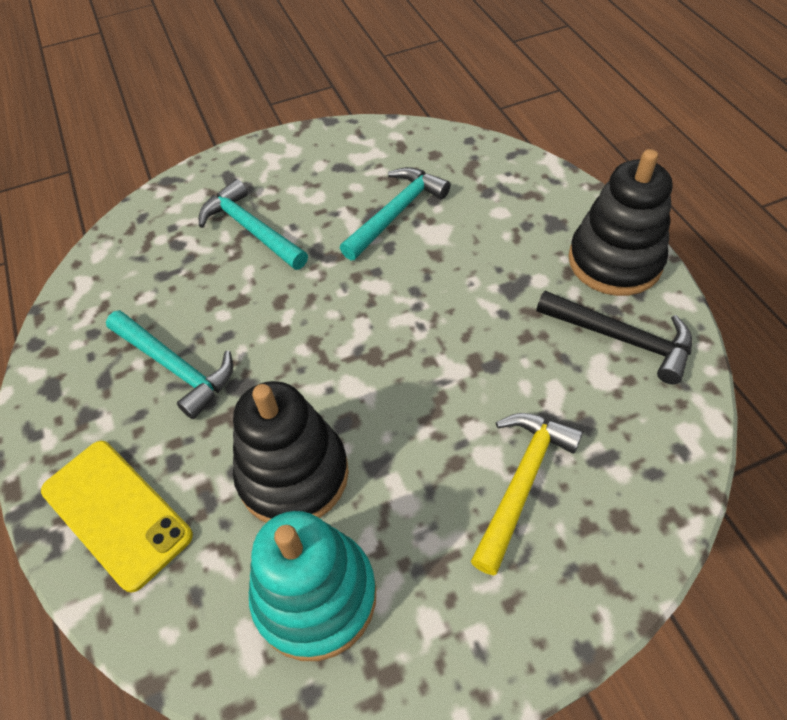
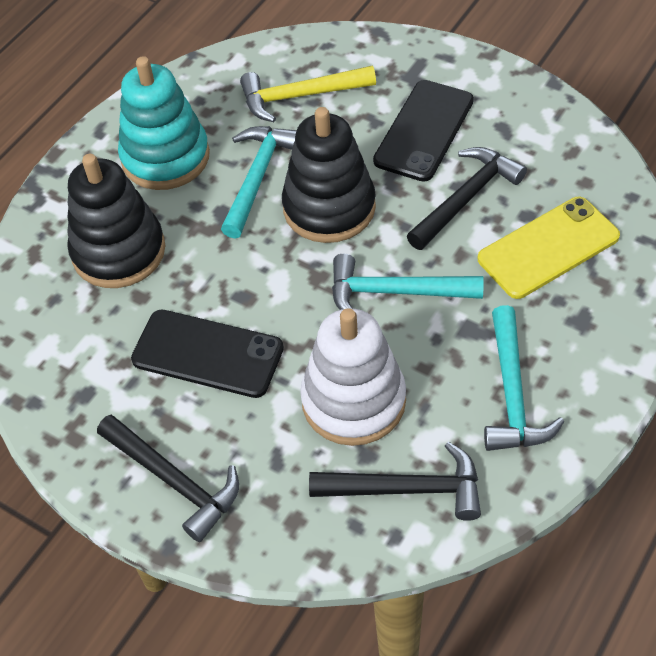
black hammer: 1 -> 3
black phone: 0 -> 2
white stacking toy: 0 -> 1

